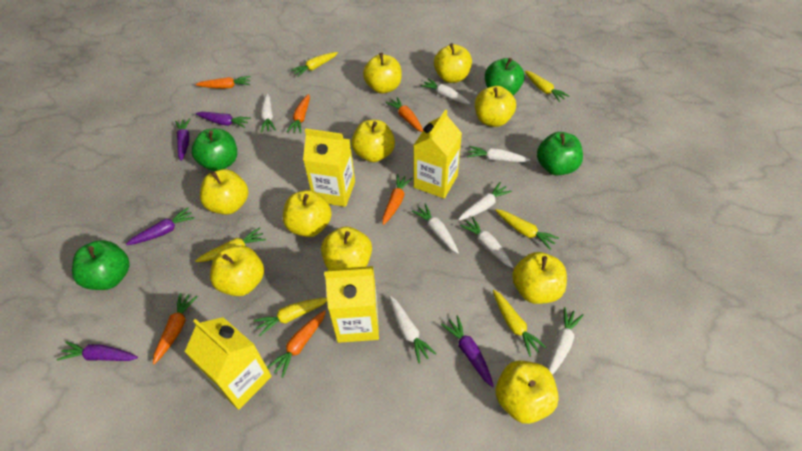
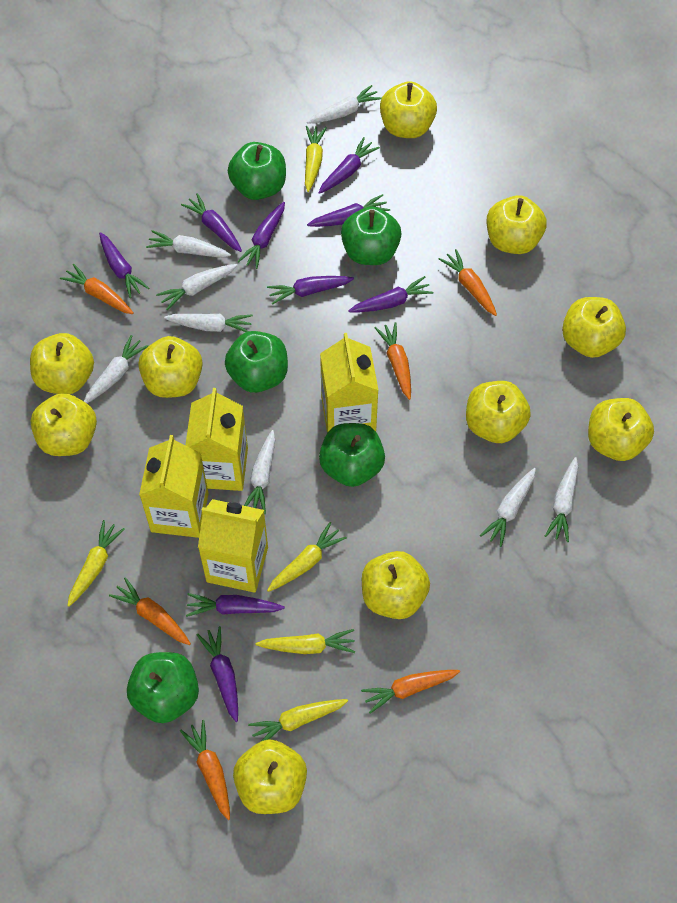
green apple: 4 -> 5
purple carrot: 5 -> 9
yellow carrot: 6 -> 5

